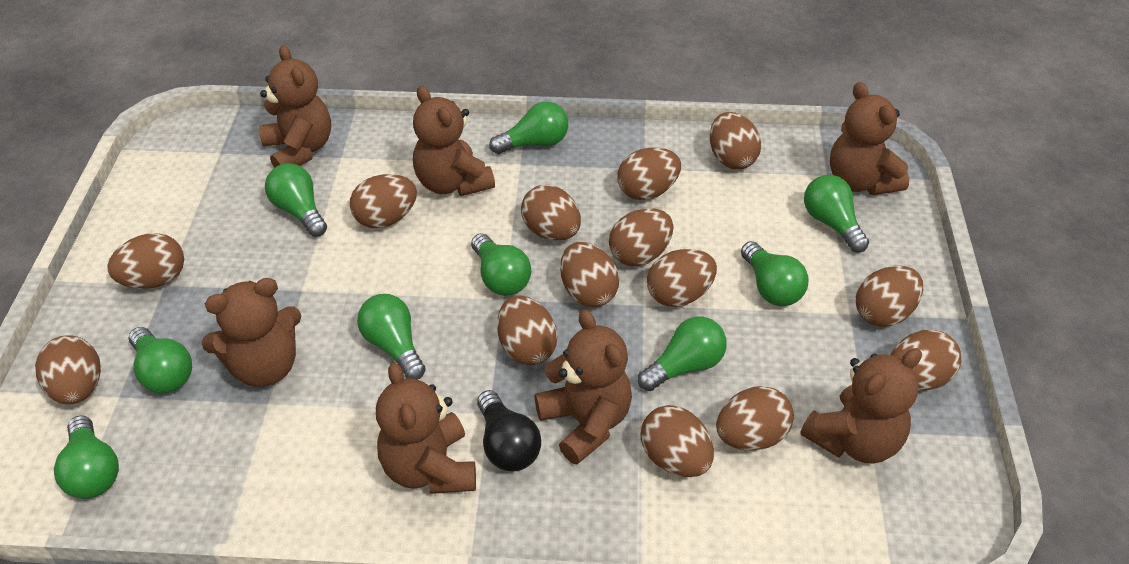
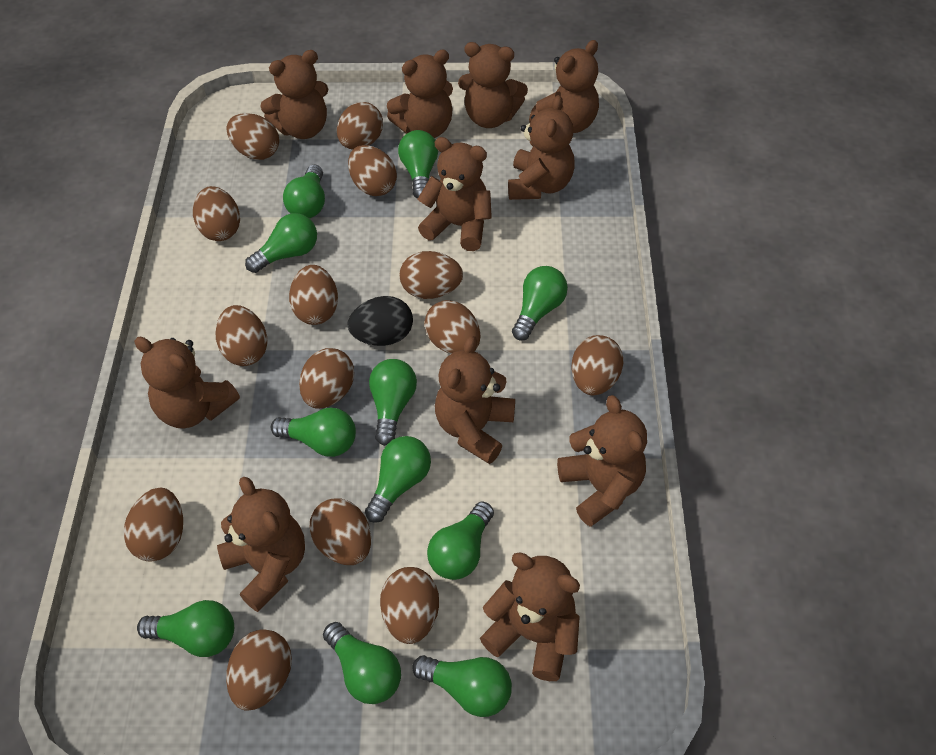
black egg: 0 -> 1
black light bulb: 1 -> 0
brown teddy bear: 7 -> 11
green light bulb: 9 -> 11

